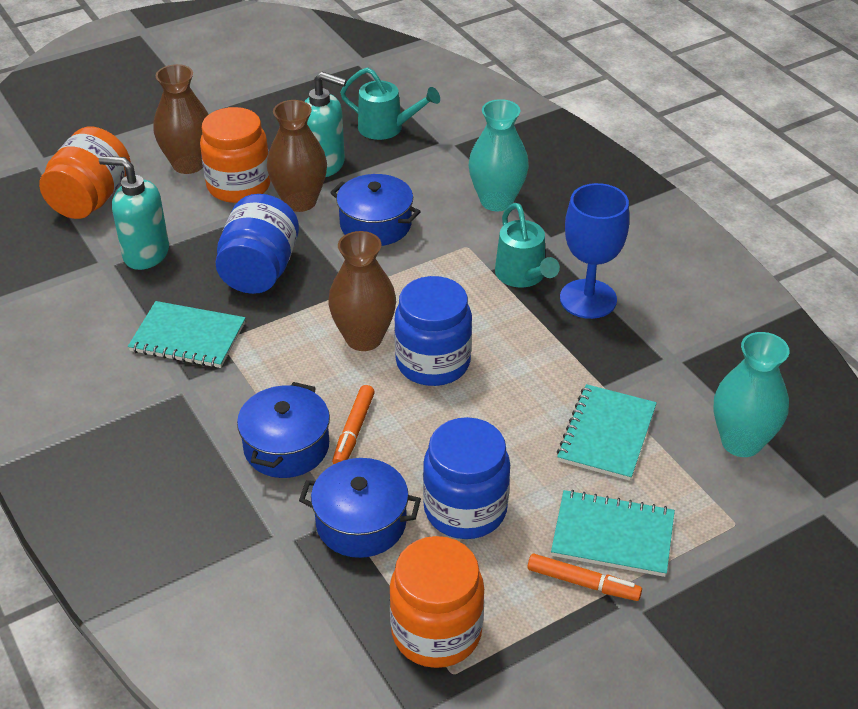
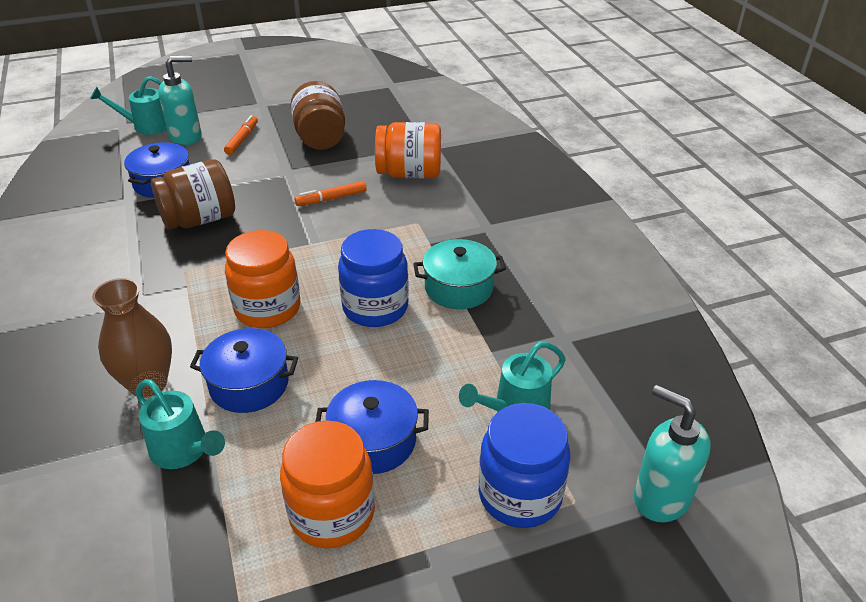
blue goblet: 1 -> 0
blue jar: 3 -> 2
brown jar: 0 -> 2
brown vase: 3 -> 1
turquoise notebook: 3 -> 0
turquoise pot: 0 -> 1
turquoise vase: 2 -> 0
turquoise watering can: 2 -> 3

